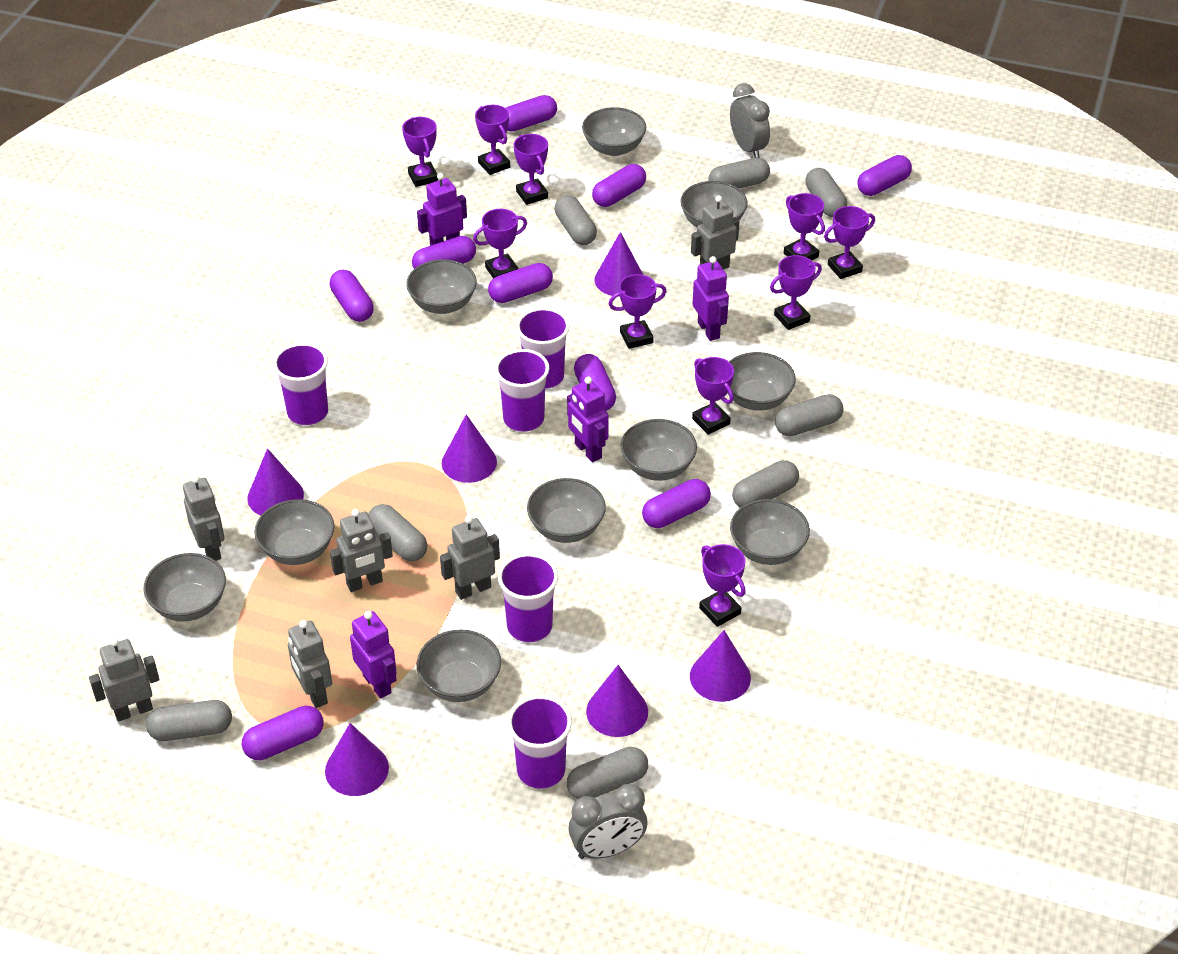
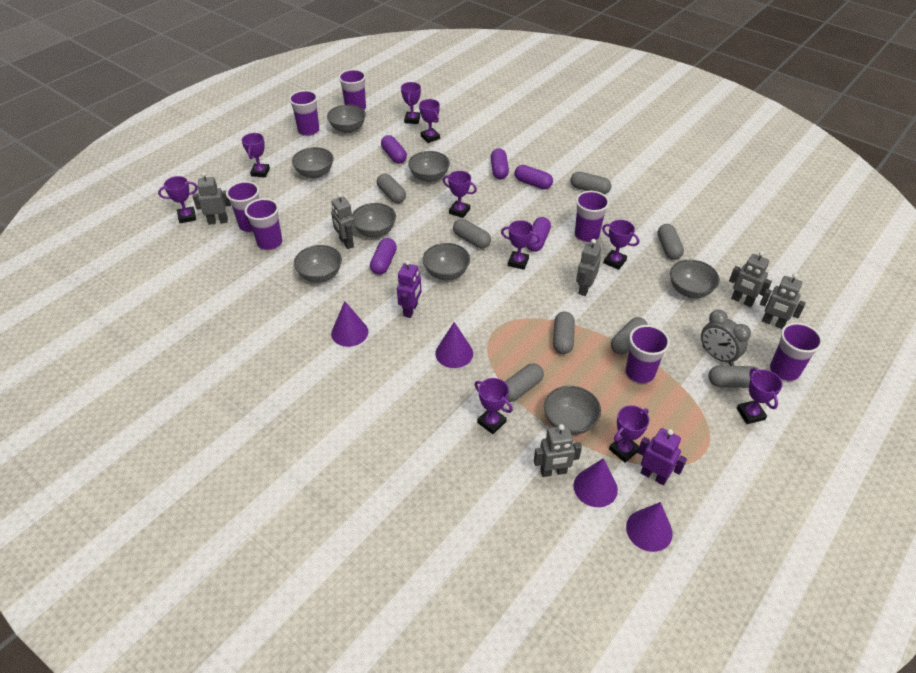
grey bowl: 10 -> 8
grey clock: 2 -> 1
purple capsule: 9 -> 5
purple cone: 6 -> 4
purple cup: 5 -> 7
purple robot: 4 -> 2

